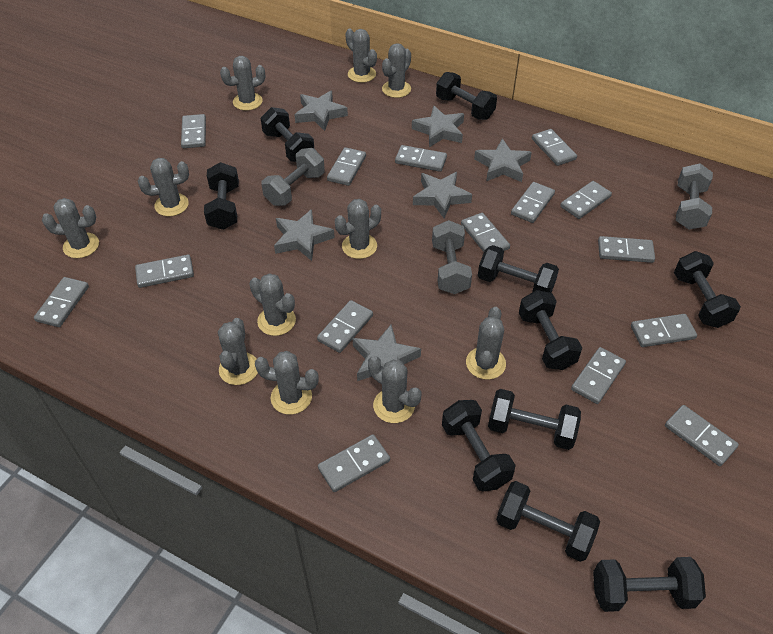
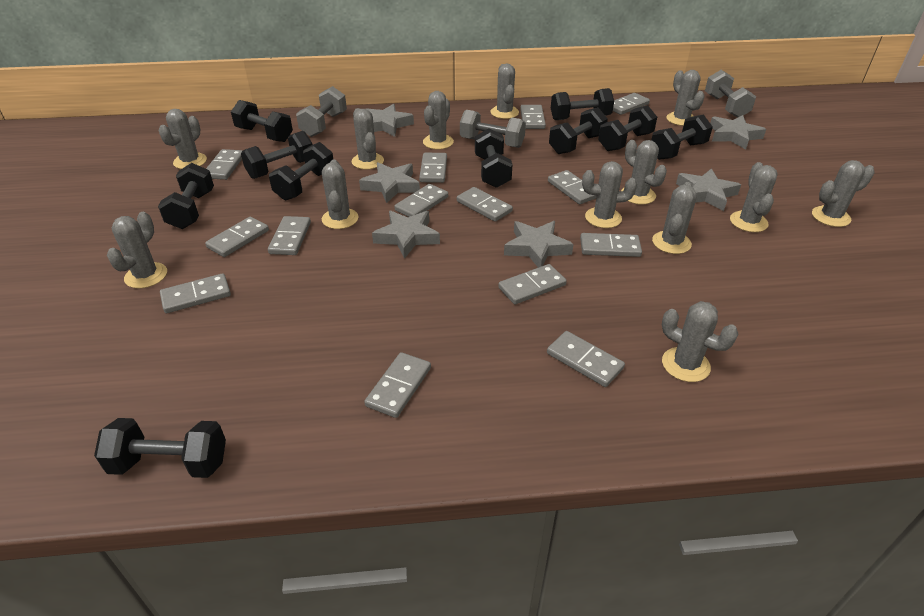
grey cactus: 11 -> 13
grey domino: 15 -> 14

